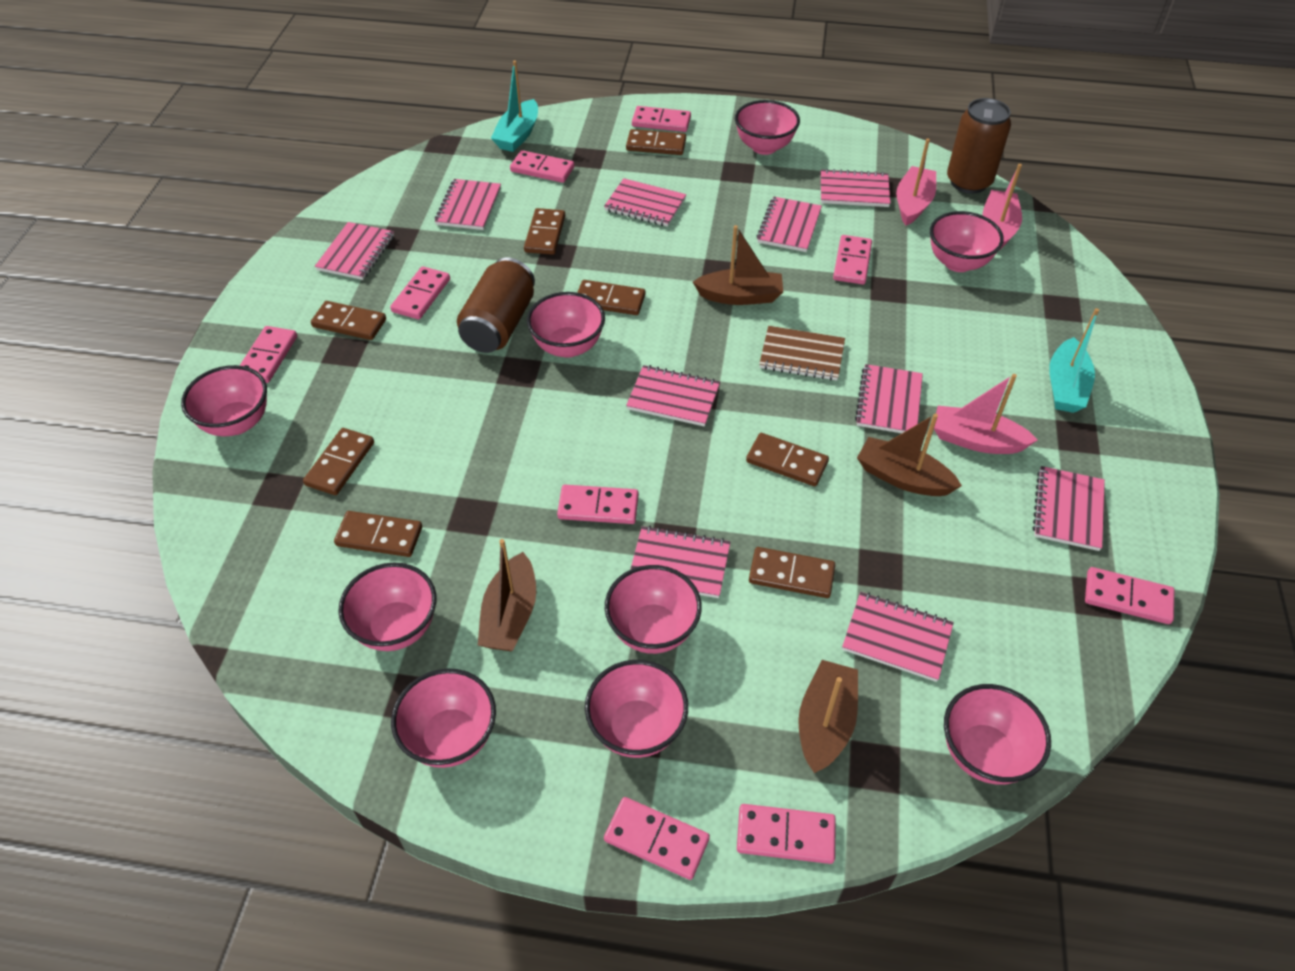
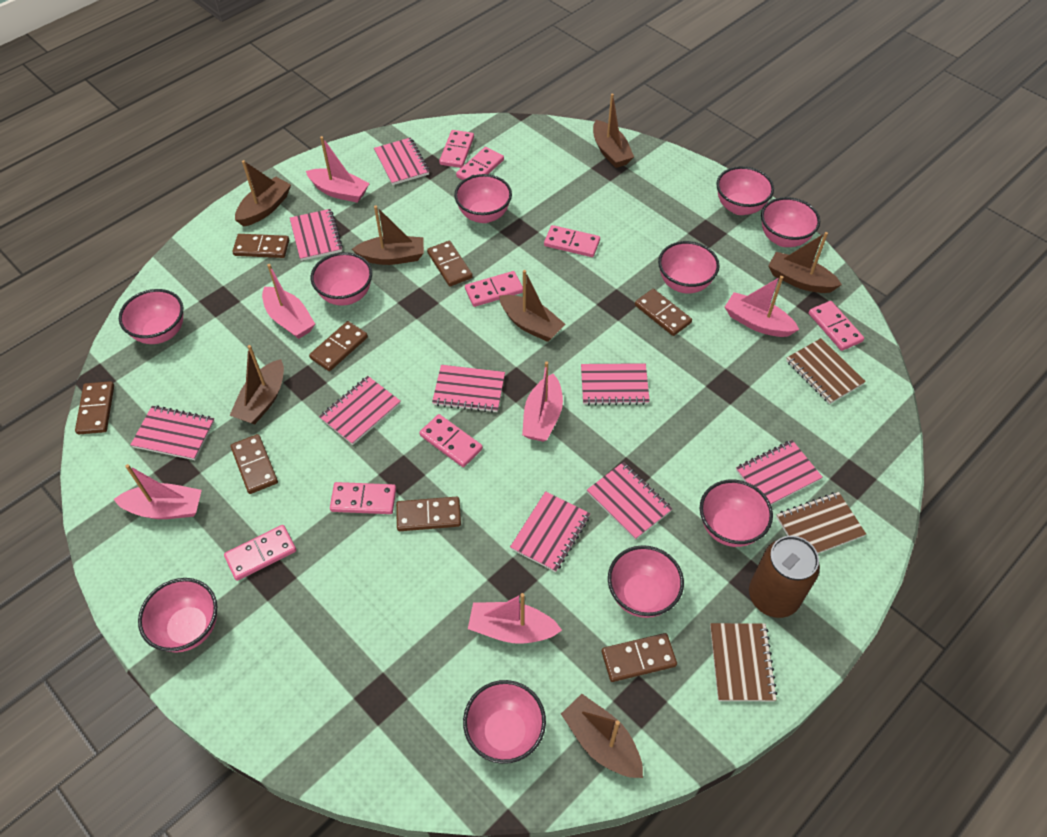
brown boat: 4 -> 7
brown can: 2 -> 1
brown notebook: 1 -> 3
pink boat: 3 -> 6
pink bowl: 9 -> 10
pink domino: 9 -> 8
pink notebook: 10 -> 9
turquoise boat: 2 -> 0

